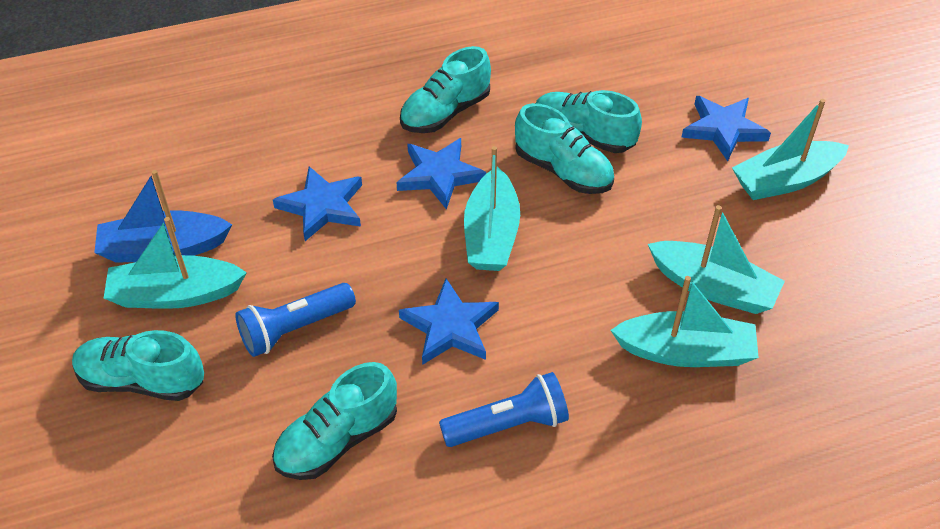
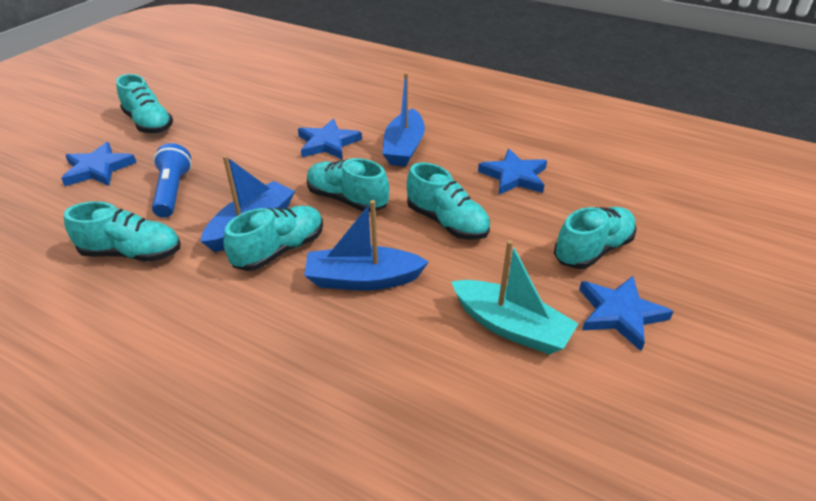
blue boat: 1 -> 3
blue flashlight: 2 -> 1
turquoise boat: 5 -> 1
turquoise shoe: 5 -> 6

